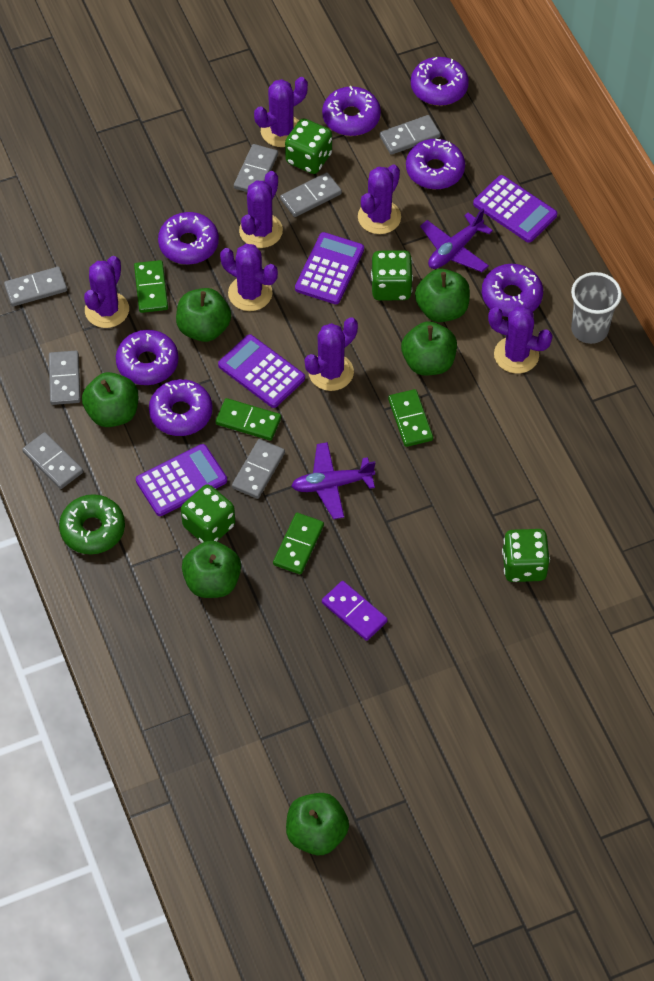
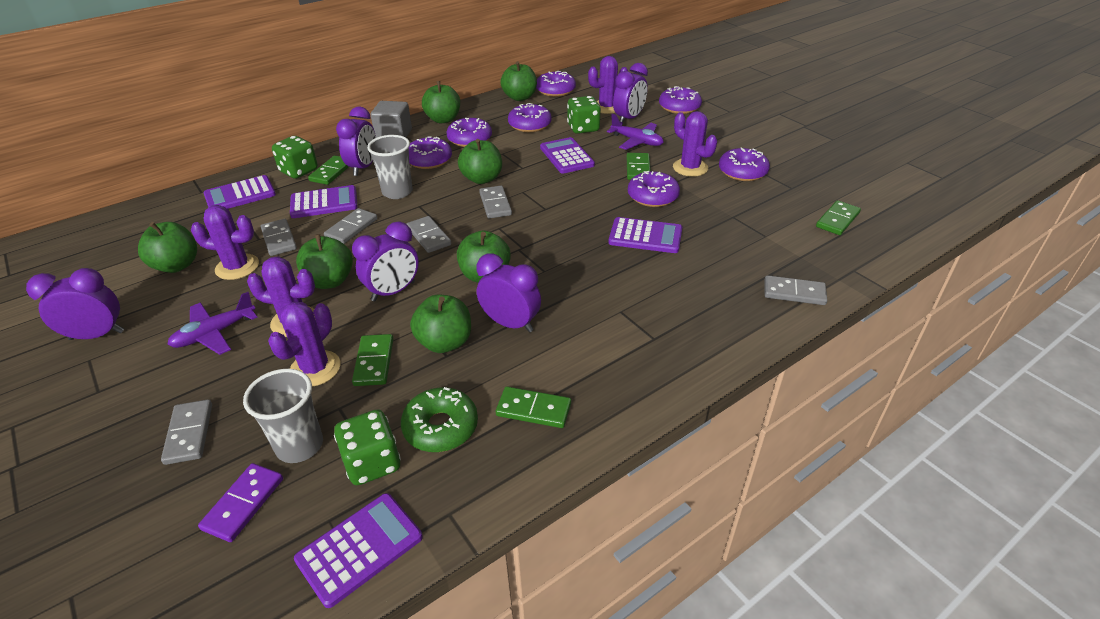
green apple: 6 -> 7
green dice: 4 -> 3
green domino: 4 -> 5
grey cube: 0 -> 1
grey cup: 1 -> 2
grey domino: 7 -> 6
purple cactus: 7 -> 5
purple calculator: 4 -> 5
purple clock: 0 -> 5

